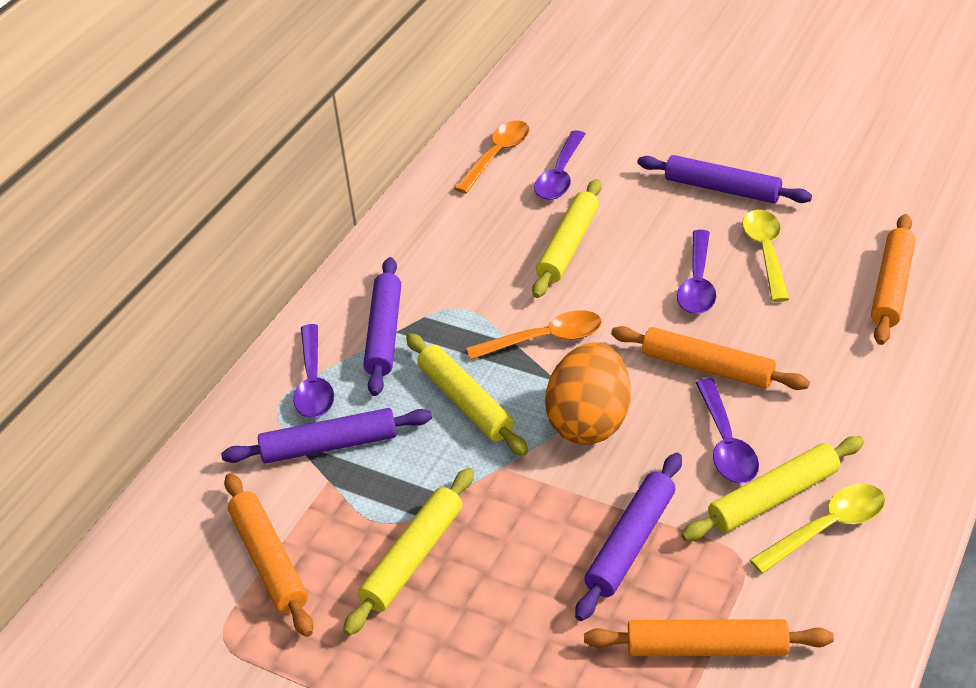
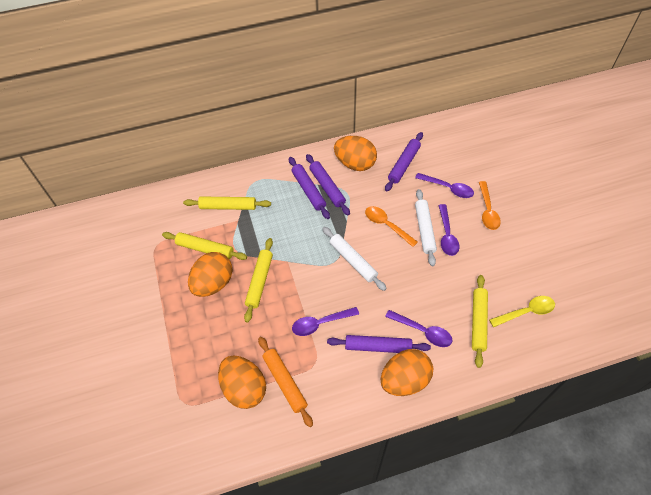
orange egg: 1 -> 4
orange rolling pin: 4 -> 1
white rolling pin: 0 -> 2
yellow spoon: 2 -> 1

